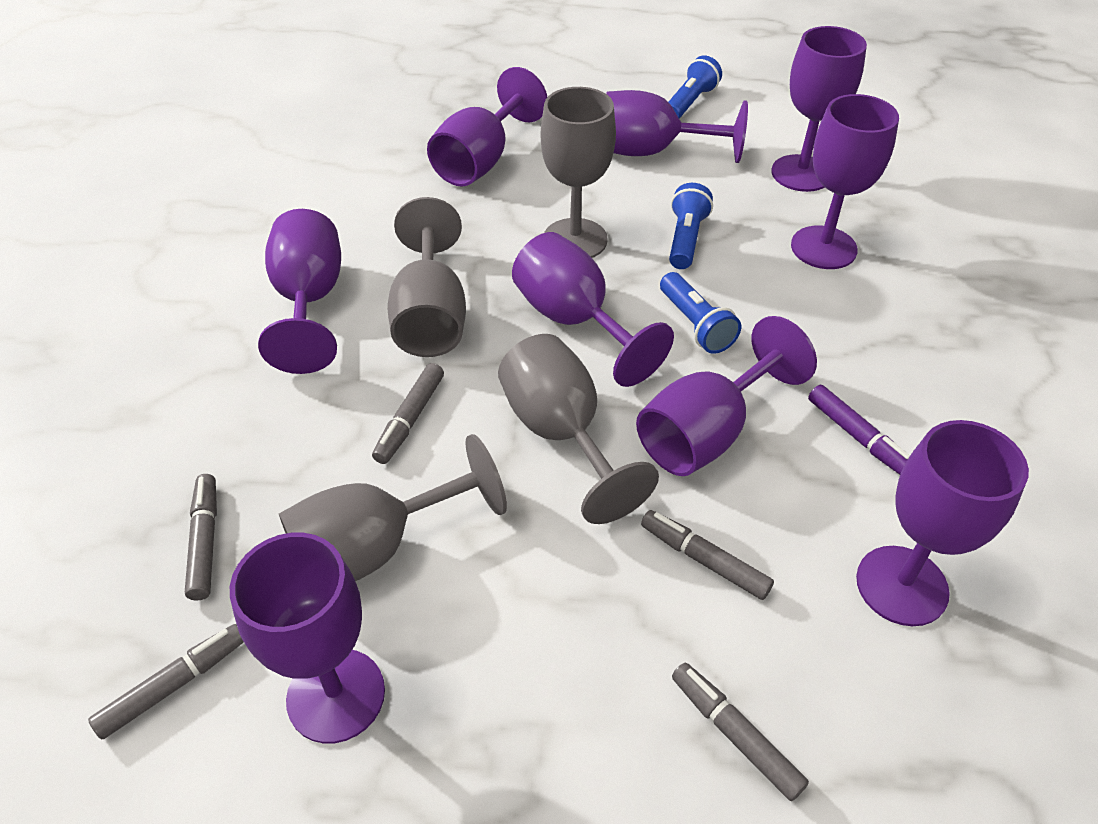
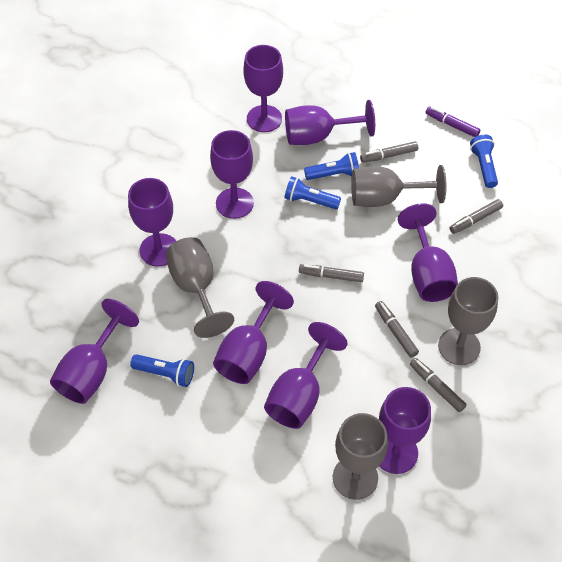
blue flashlight: 3 -> 4

